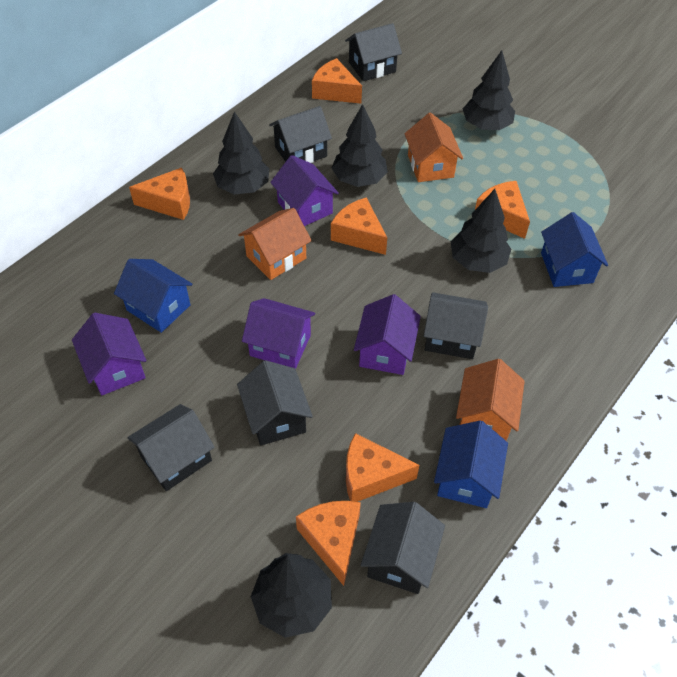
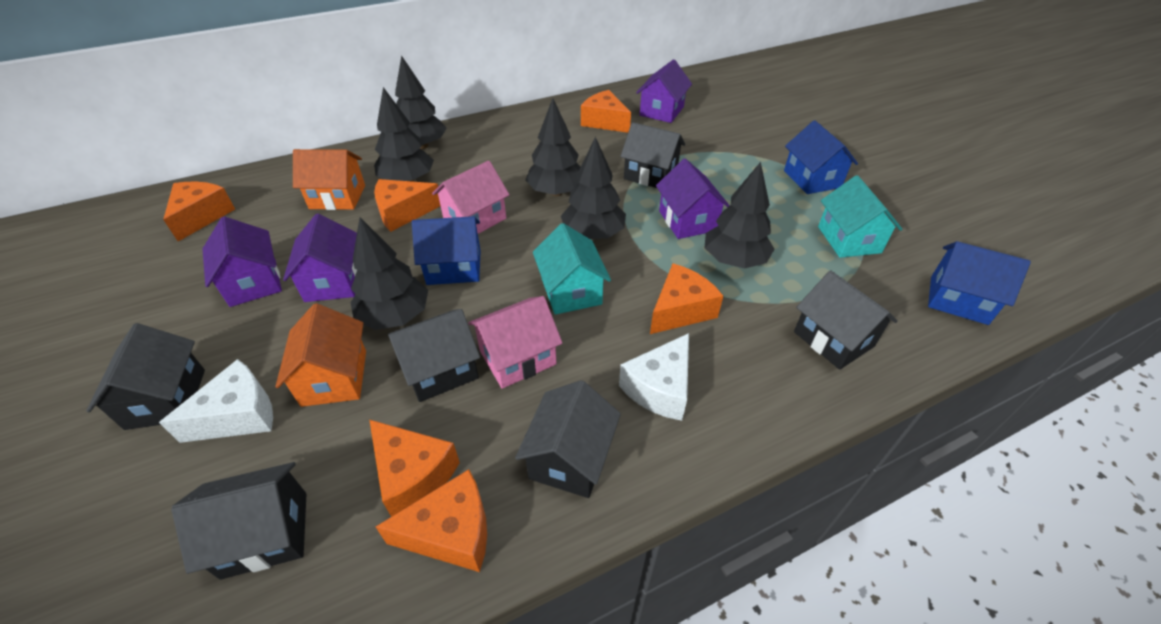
black tree: 5 -> 6
orange house: 3 -> 2
pink house: 0 -> 2
turquoise house: 0 -> 2
white cheese: 0 -> 2

